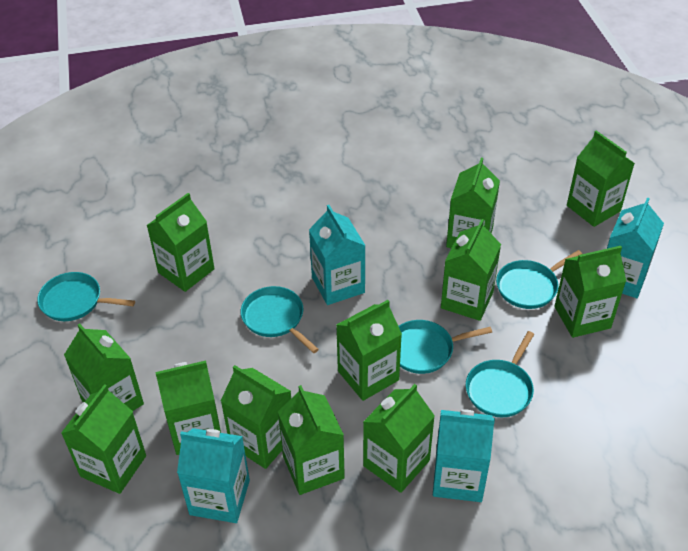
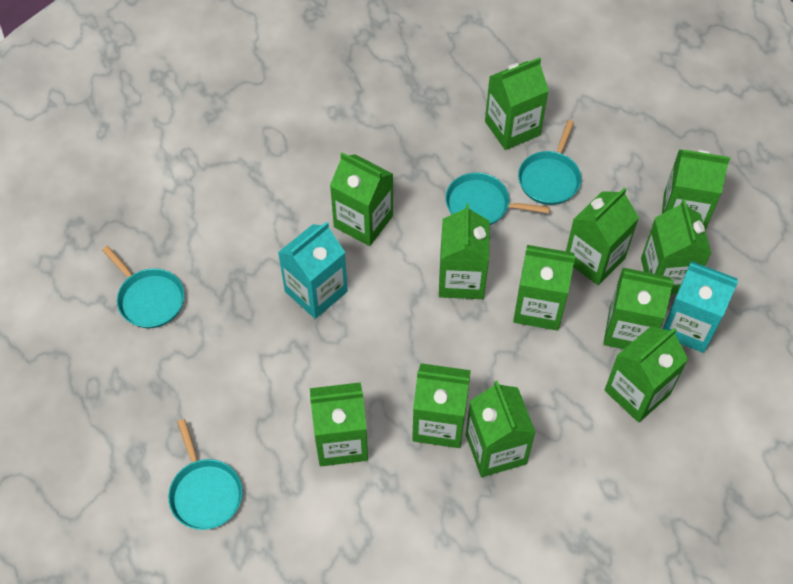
turquoise carton: 4 -> 2
turquoise pan: 5 -> 4

